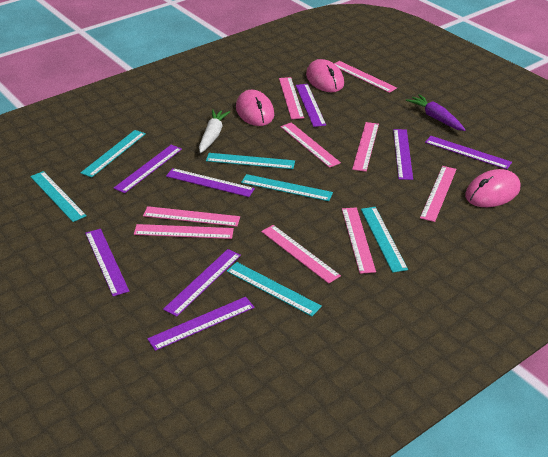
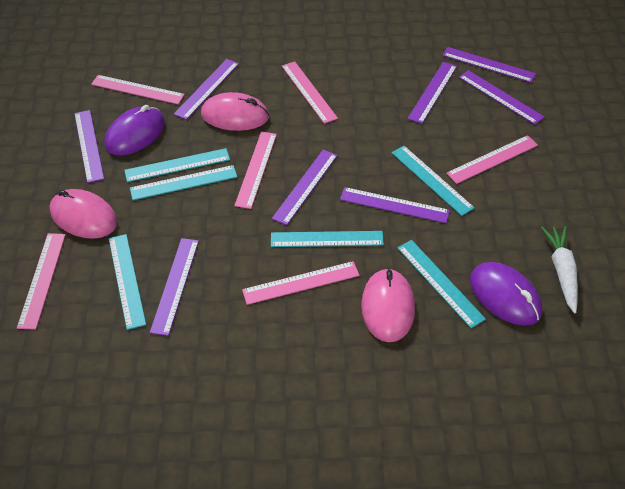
pink ruler: 9 -> 6
purple carrot: 1 -> 0
purple mouse: 0 -> 2

